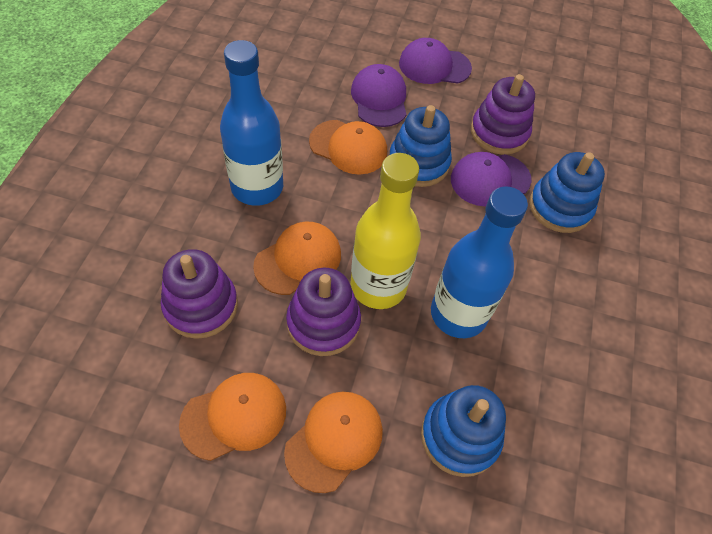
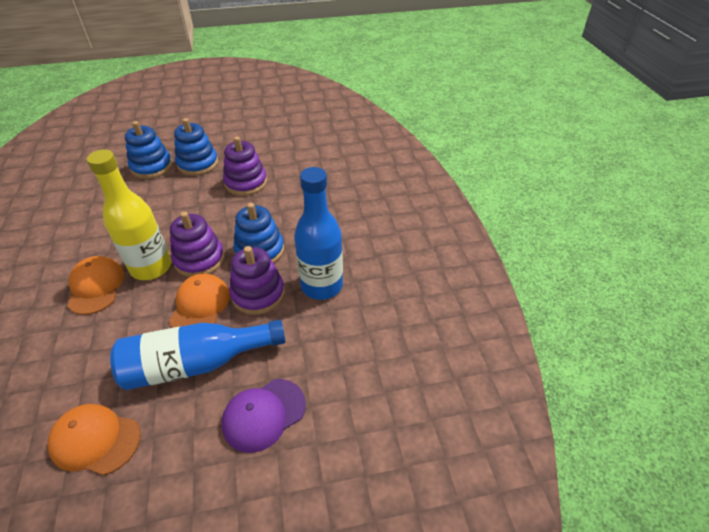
orange cap: 4 -> 3
purple cap: 3 -> 1

